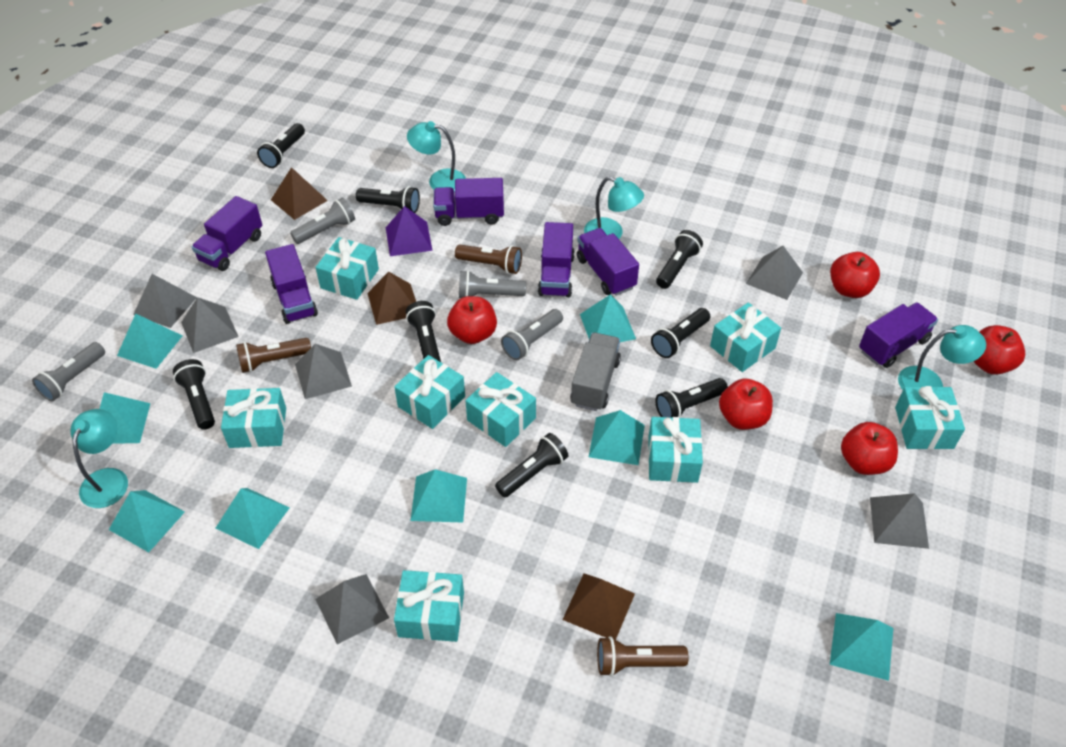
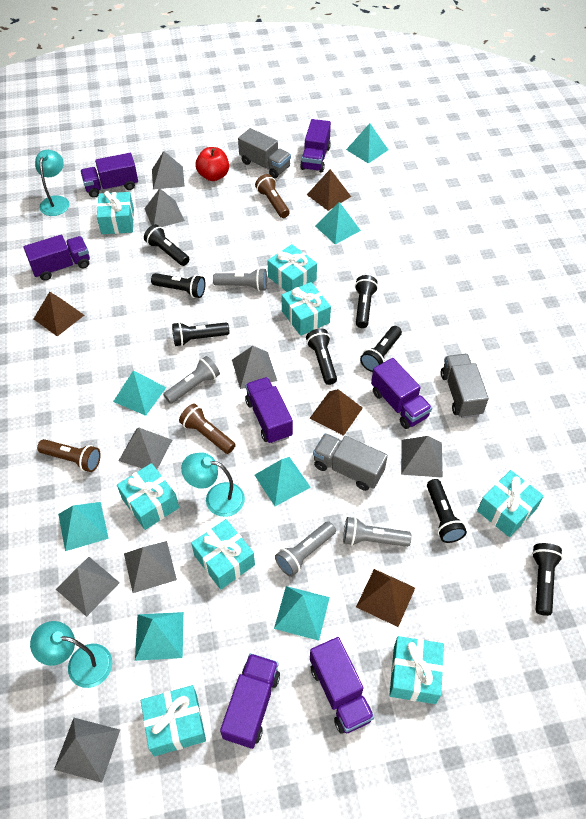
brown pyramid: 3 -> 4
grey pyramid: 6 -> 8
grey truck: 1 -> 3
purple pyramid: 1 -> 0
purple truck: 6 -> 7
red apple: 5 -> 1
turquoise lamp: 4 -> 3
turquoise pyramid: 8 -> 7

